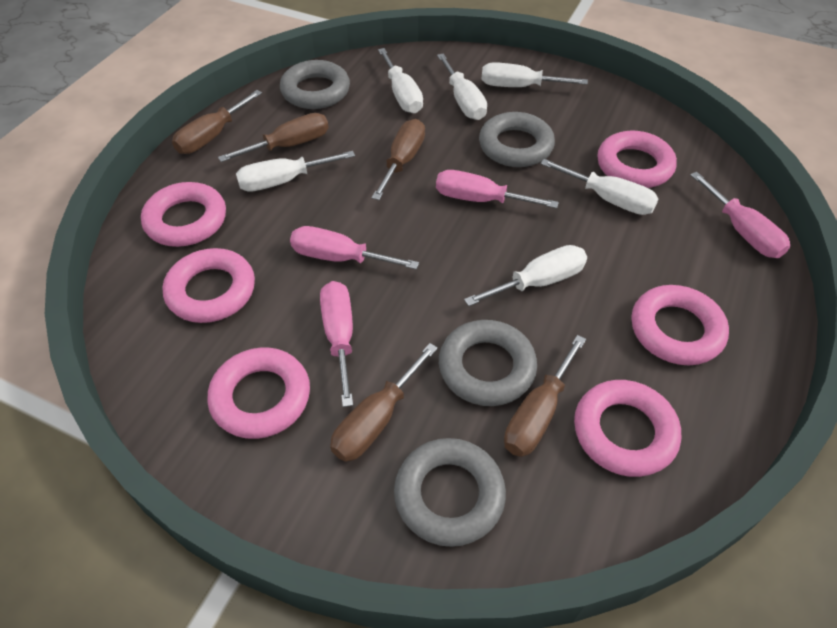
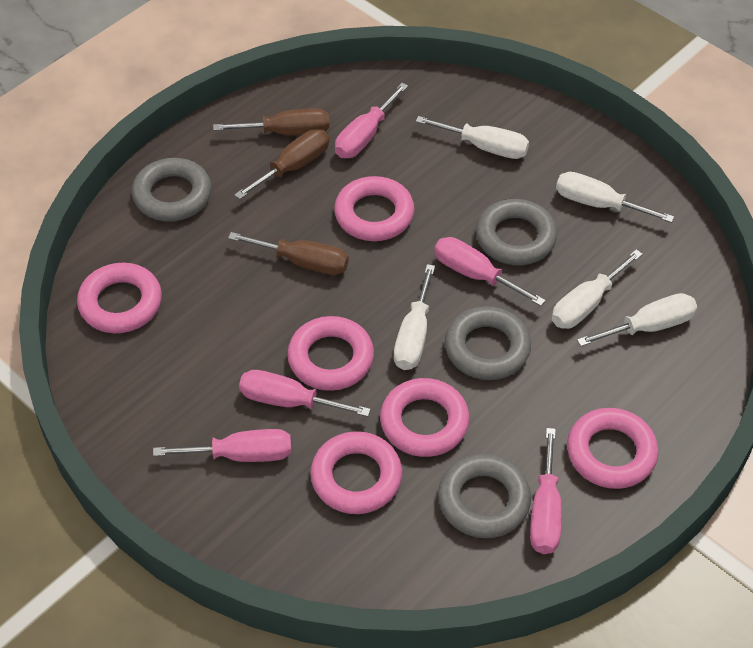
brown screwdriver: 5 -> 3
pink screwdriver: 4 -> 5
white screwdriver: 6 -> 5

